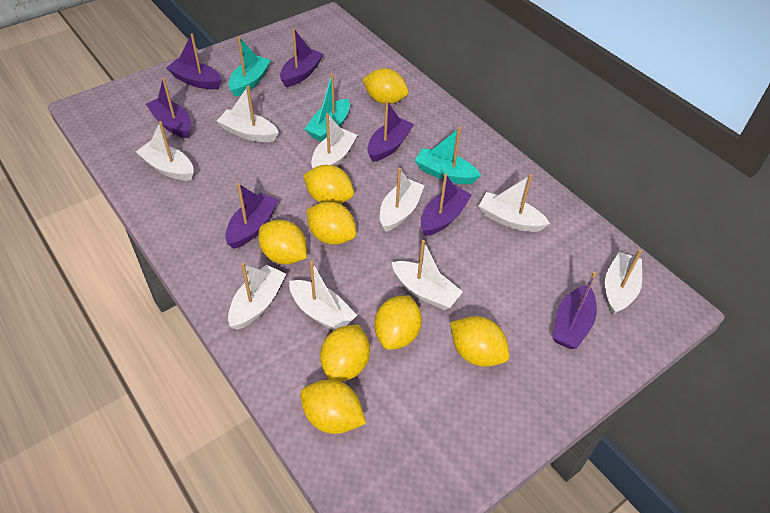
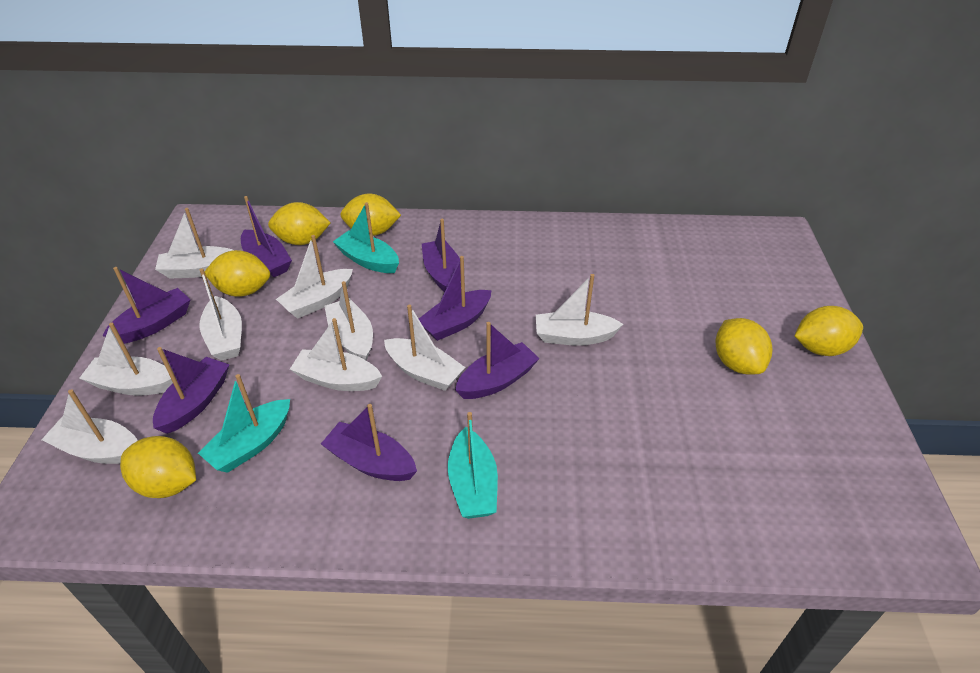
yellow lemon: 8 -> 6

